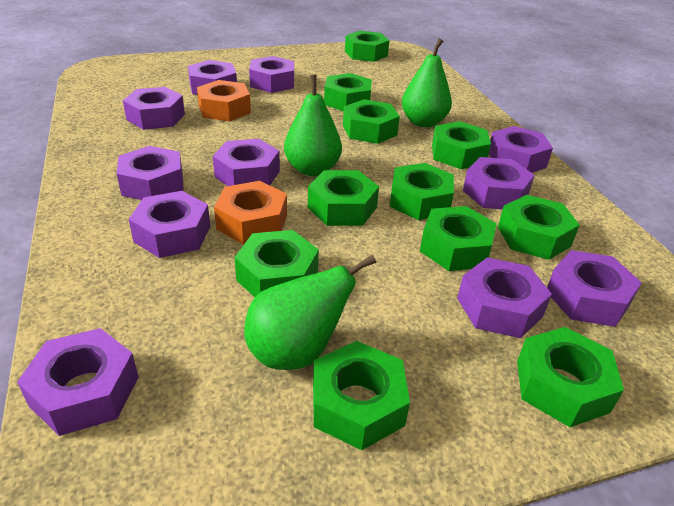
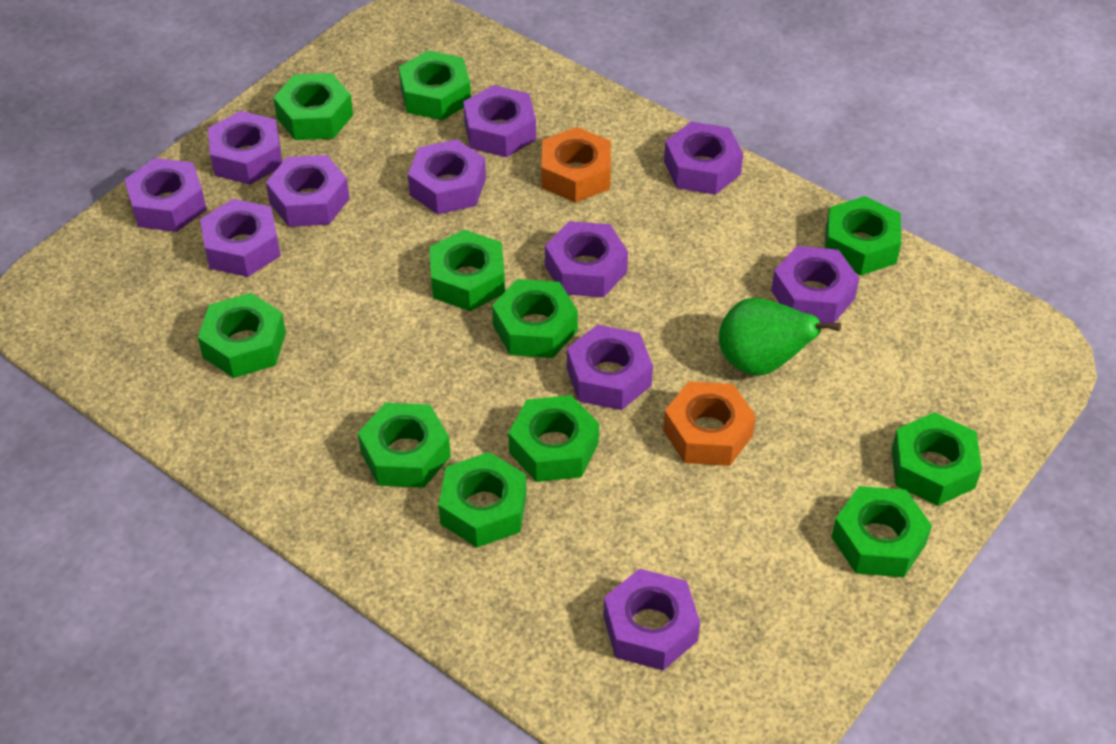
green pear: 3 -> 1

